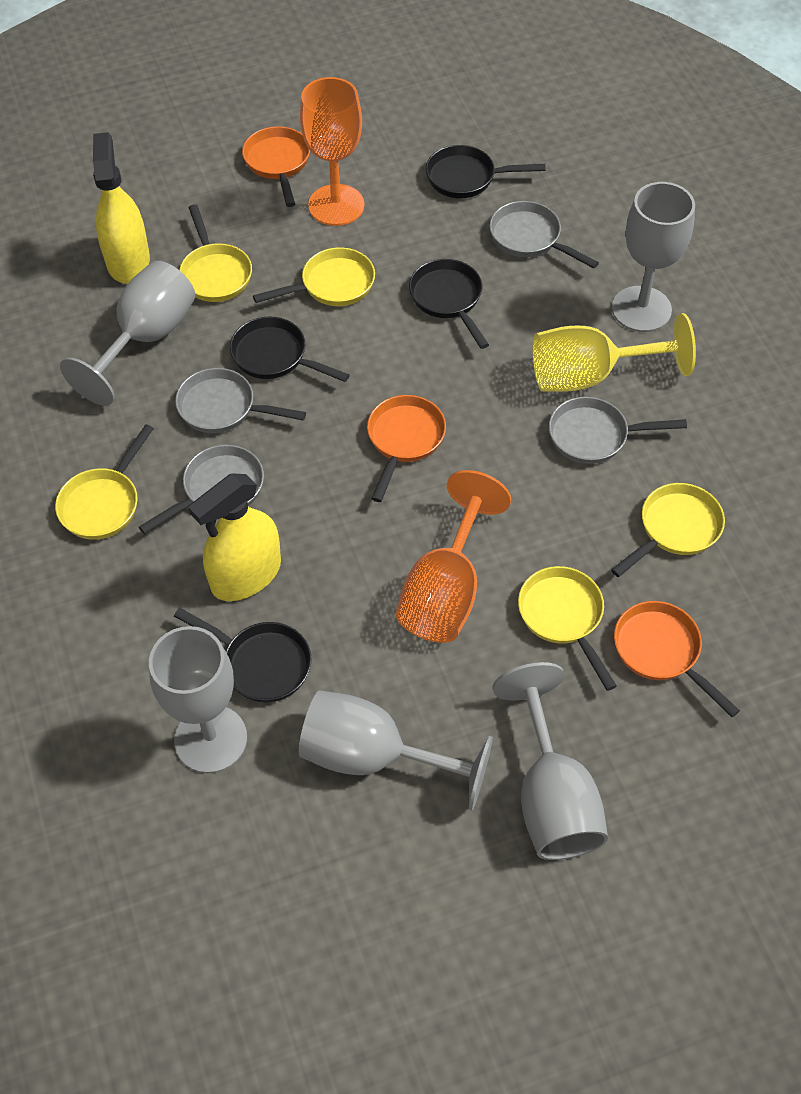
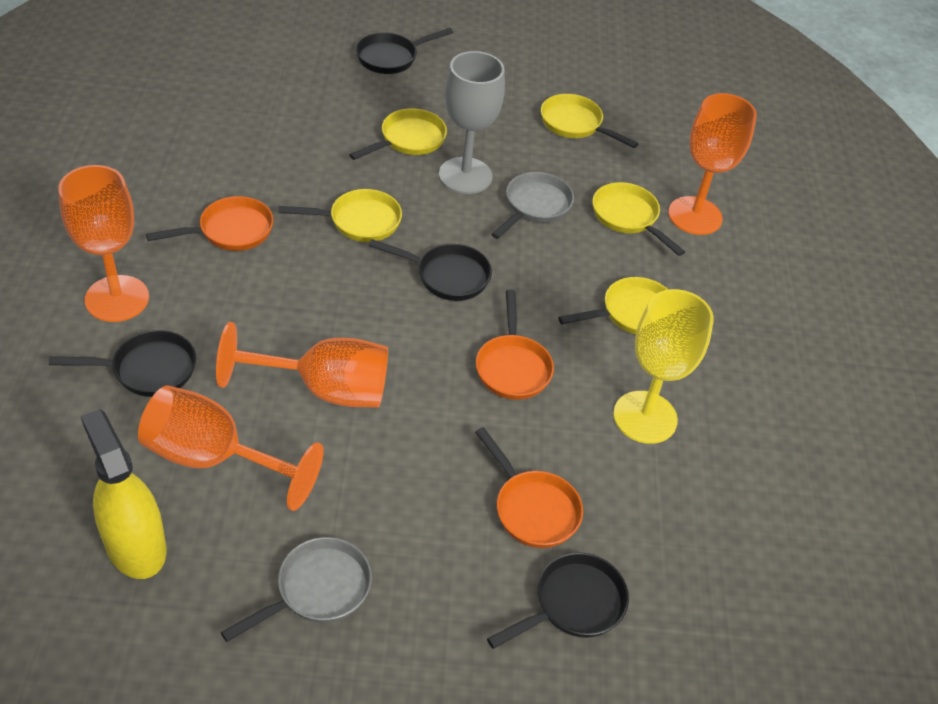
grey goblet: 5 -> 1
grey pan: 4 -> 2
orange goblet: 2 -> 4
yellow spray bottle: 2 -> 1

